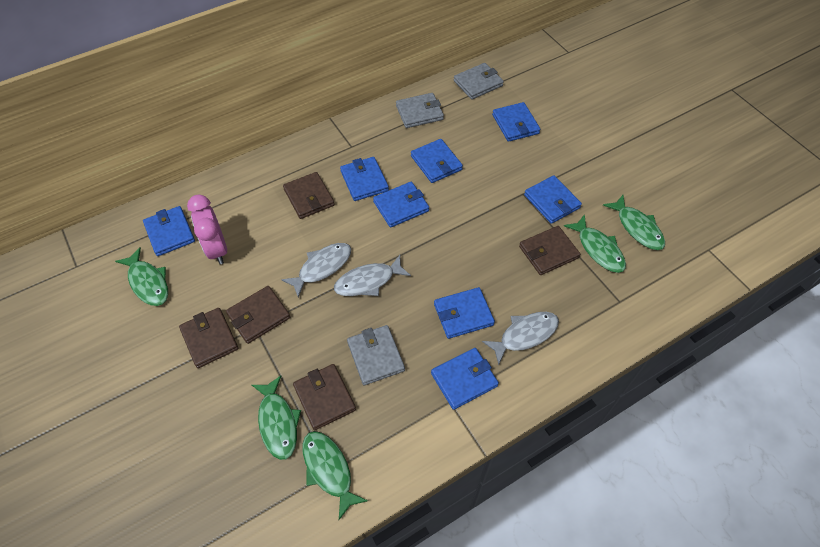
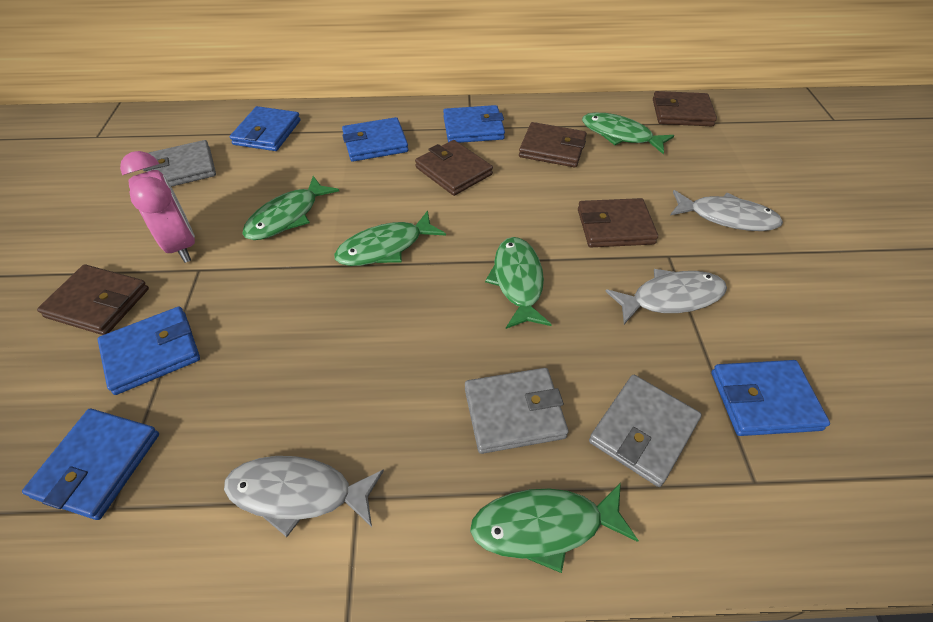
blue wallet: 8 -> 6

